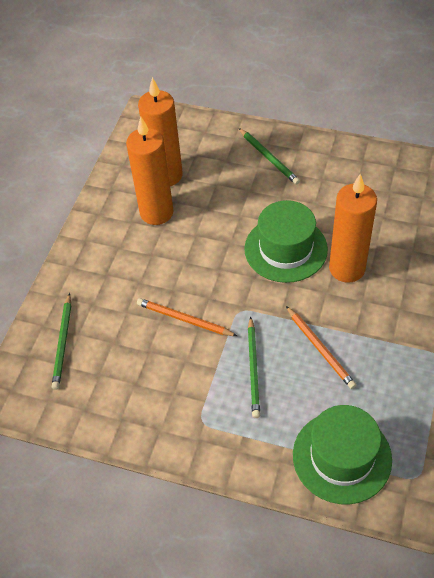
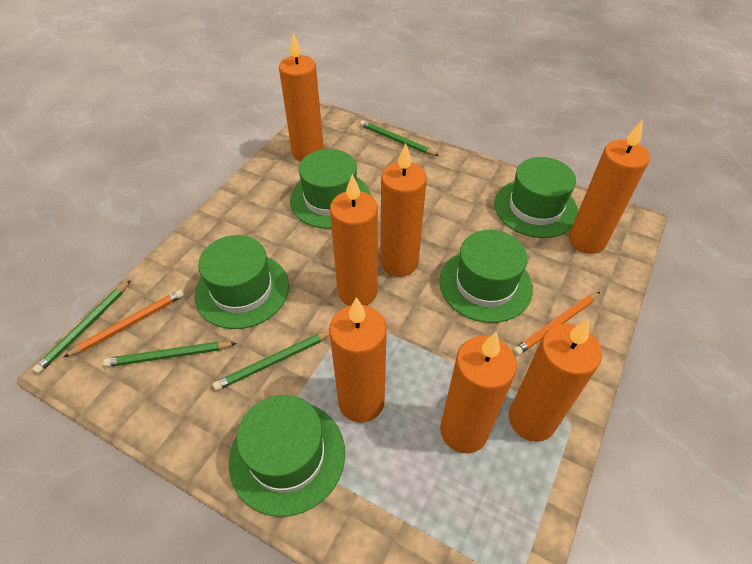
green hat: 2 -> 5
green pencil: 3 -> 4
orange candle: 3 -> 7

